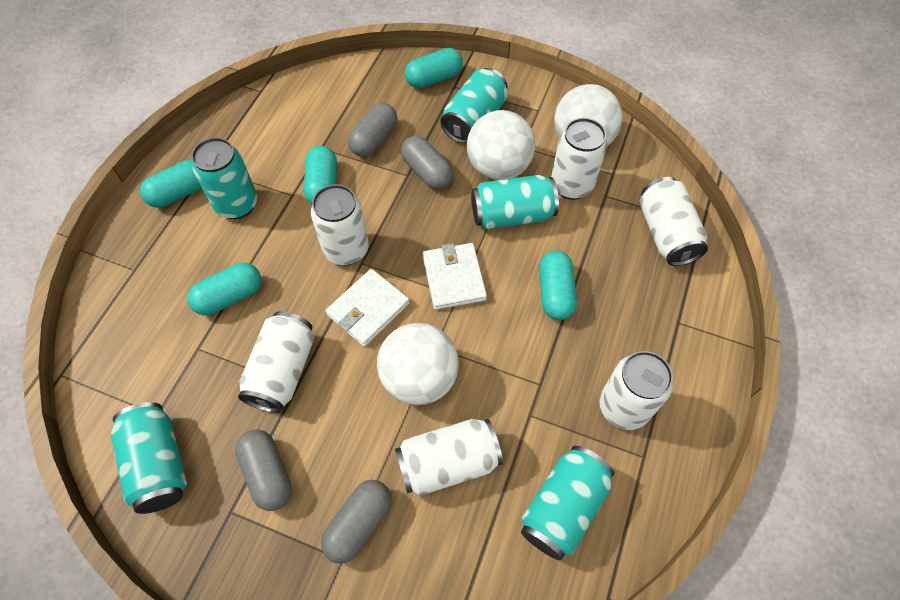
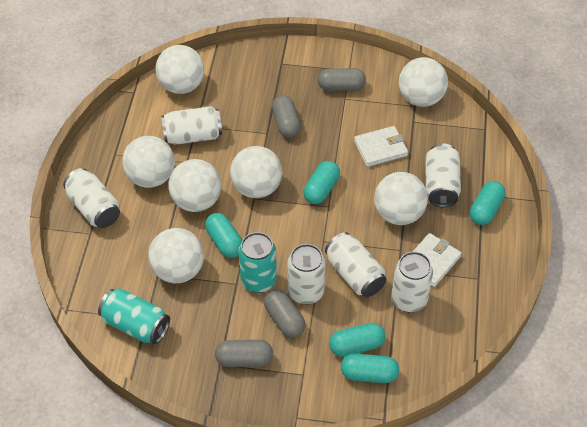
turquoise can: 5 -> 2
white ball: 3 -> 7

